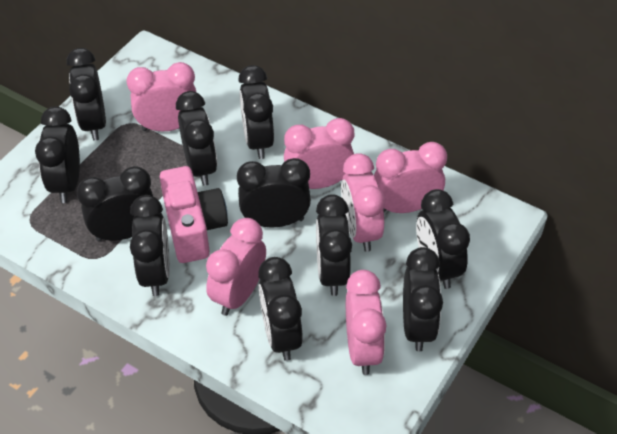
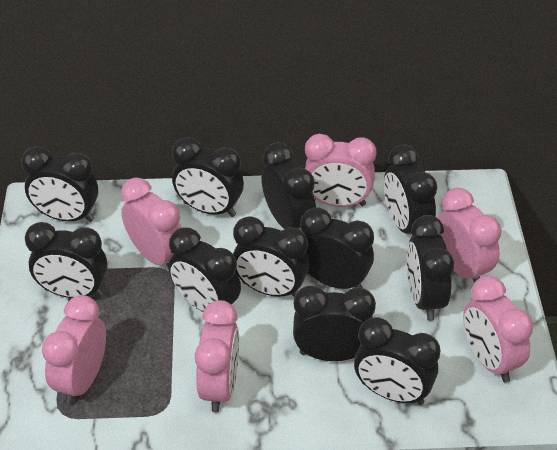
pink camera: 1 -> 0

